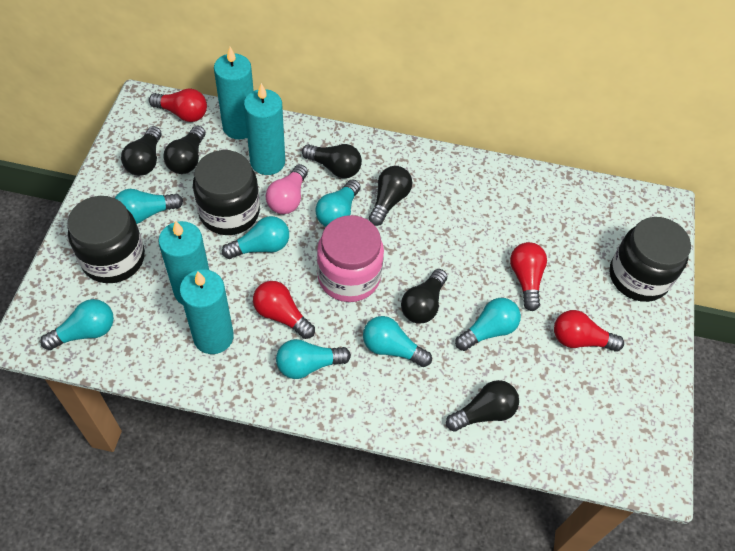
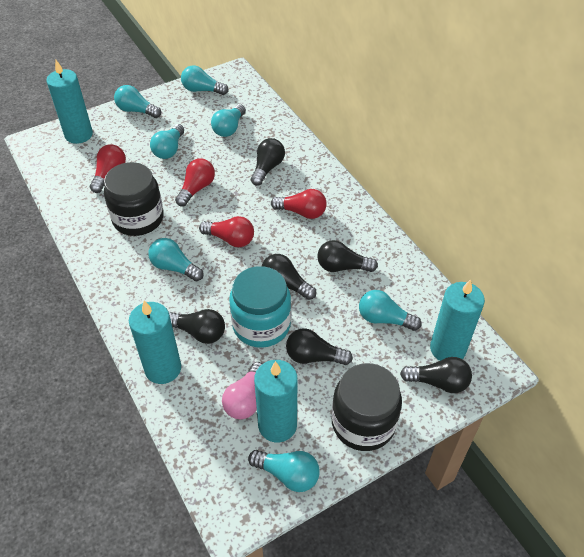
black jar: 3 -> 2
pink jar: 1 -> 0
turquoise jar: 0 -> 1

